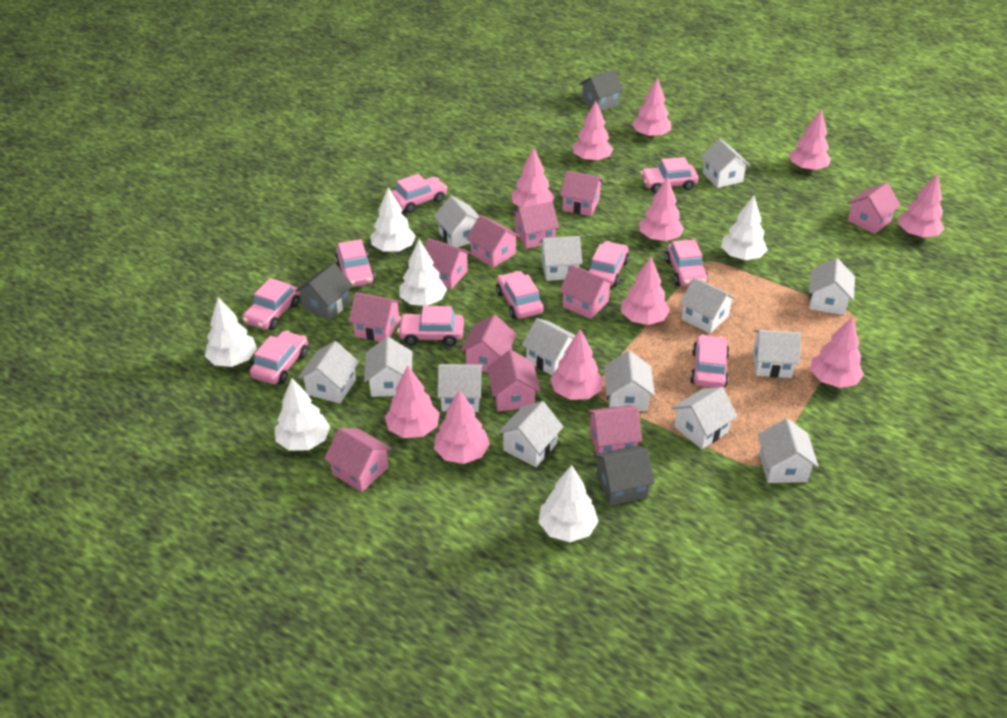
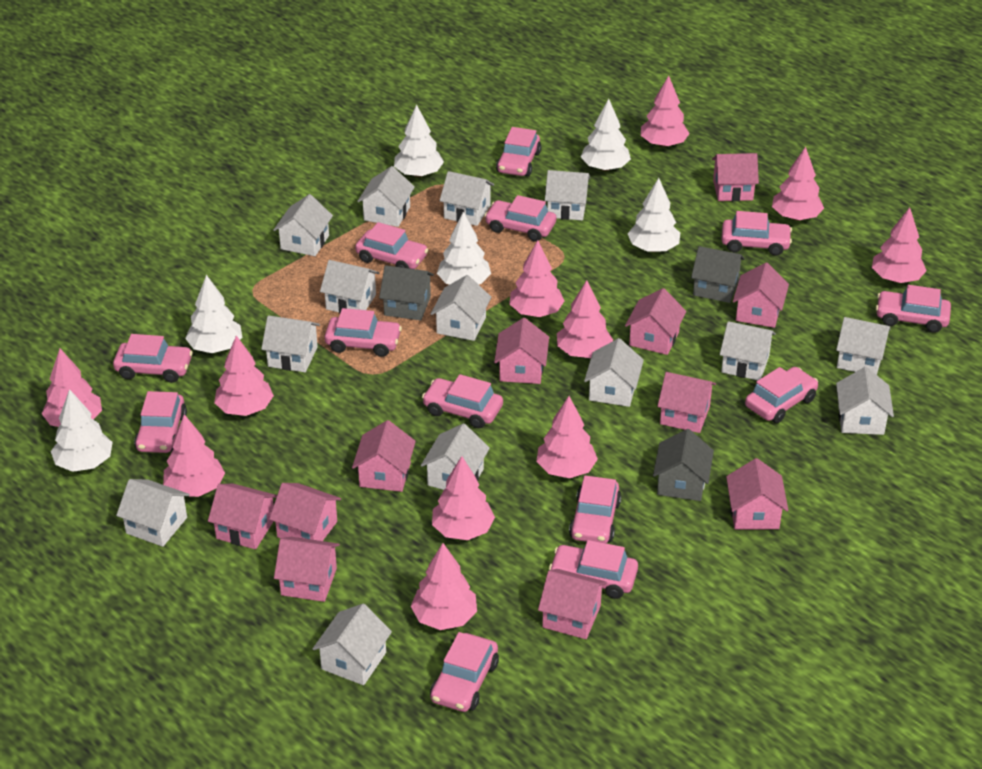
pink car: 10 -> 13

